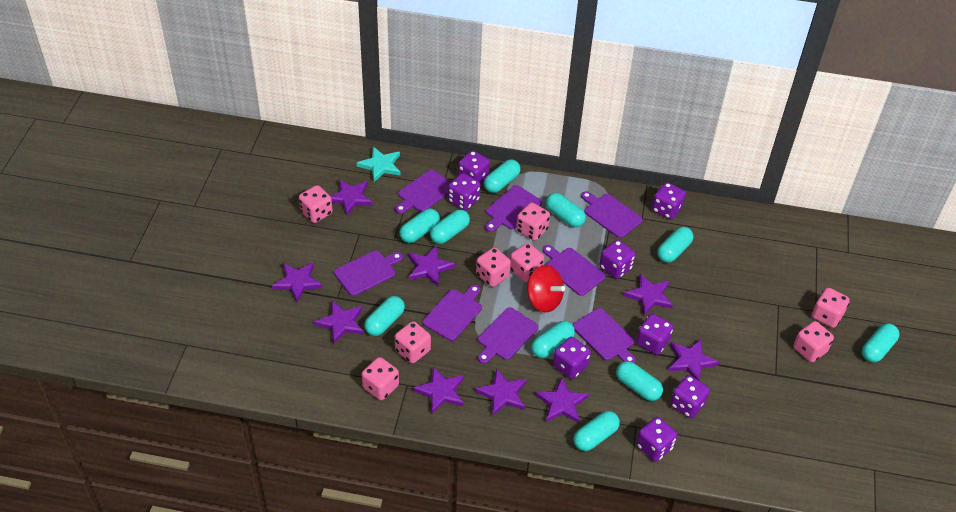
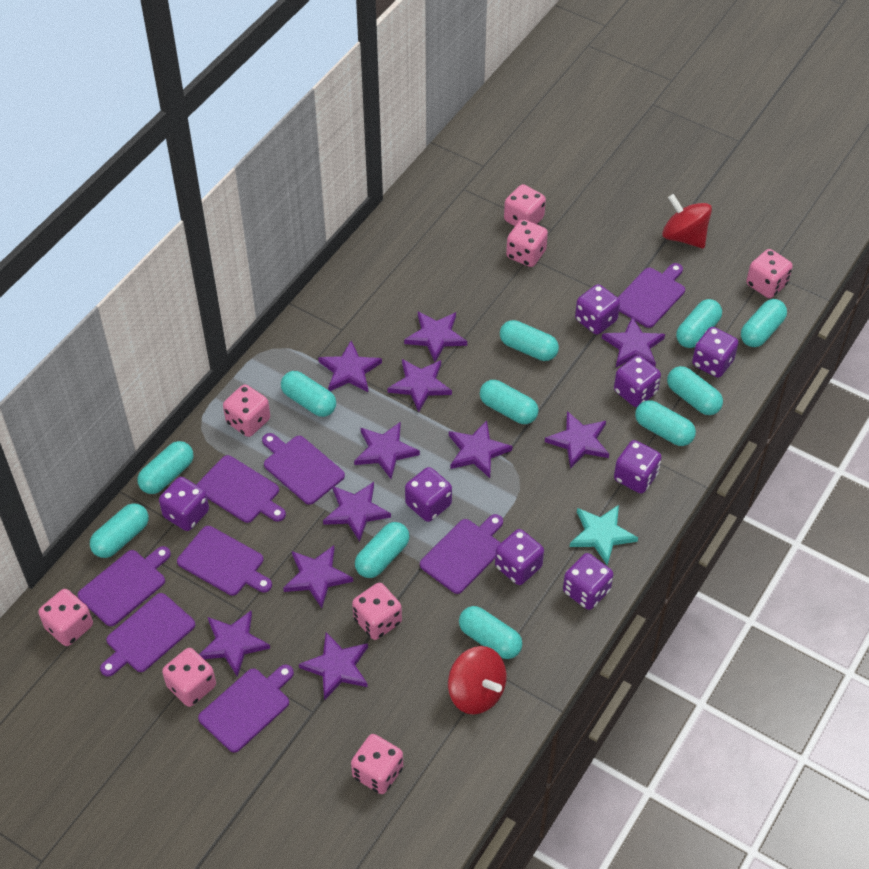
purple star: 9 -> 11
red spinning top: 1 -> 2
turquoise capsule: 10 -> 11

